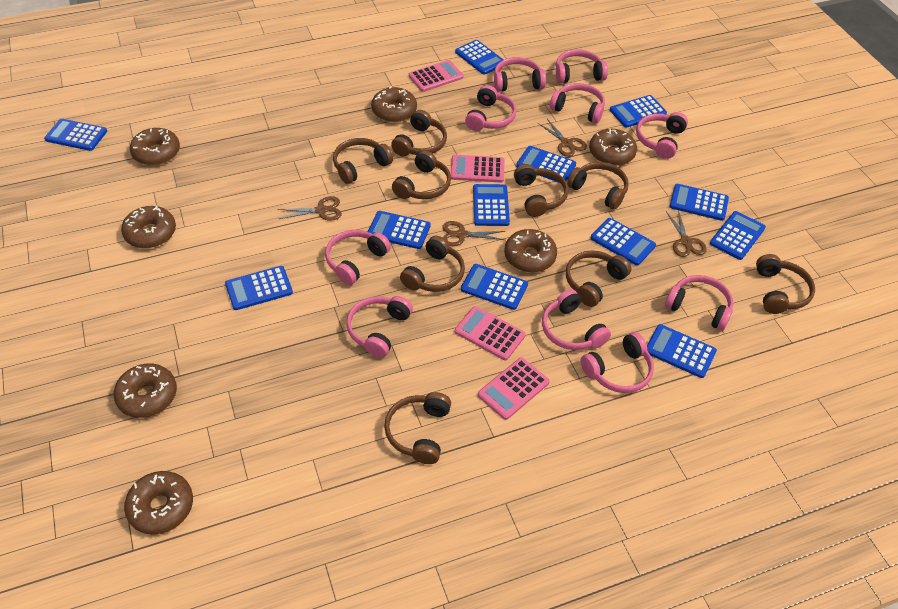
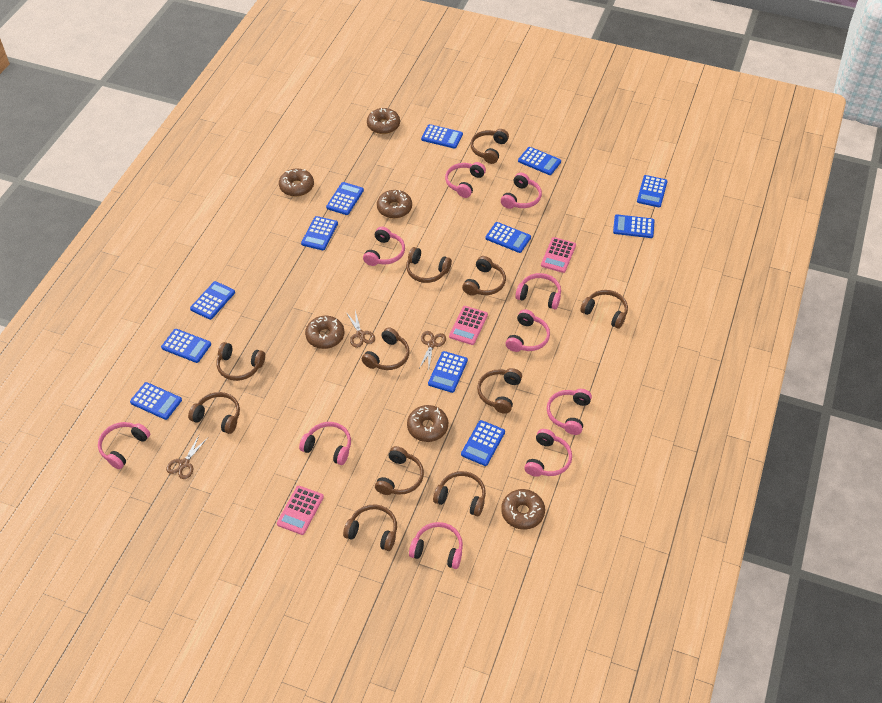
brown donut: 7 -> 6
brown headphones: 9 -> 11
brown scissors: 4 -> 3
pink calculator: 4 -> 3

